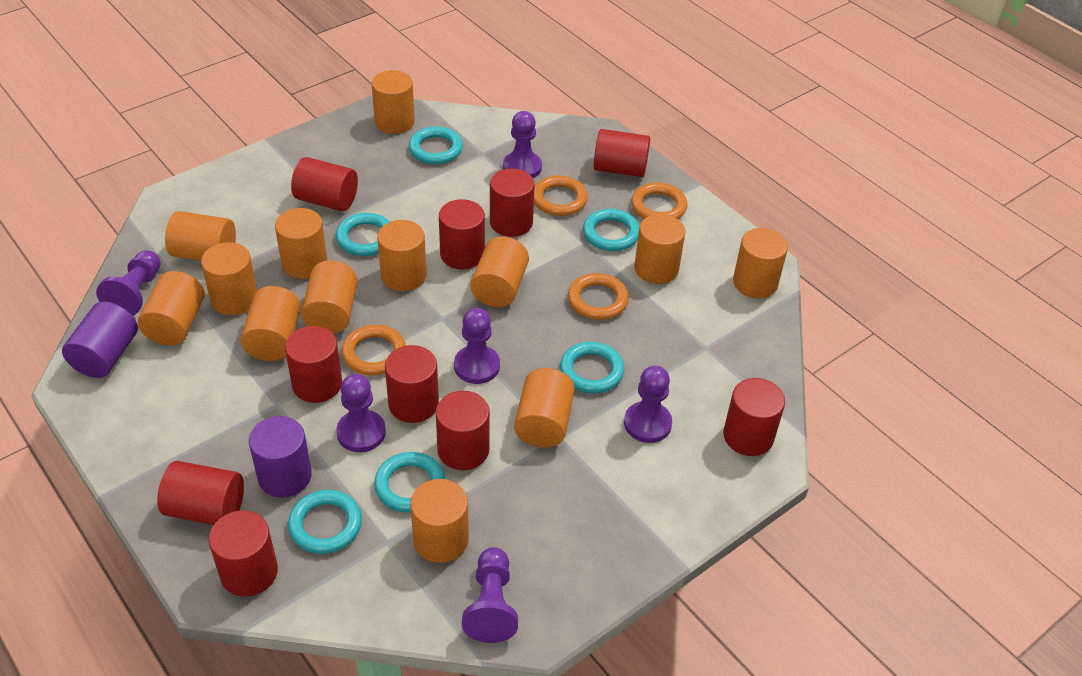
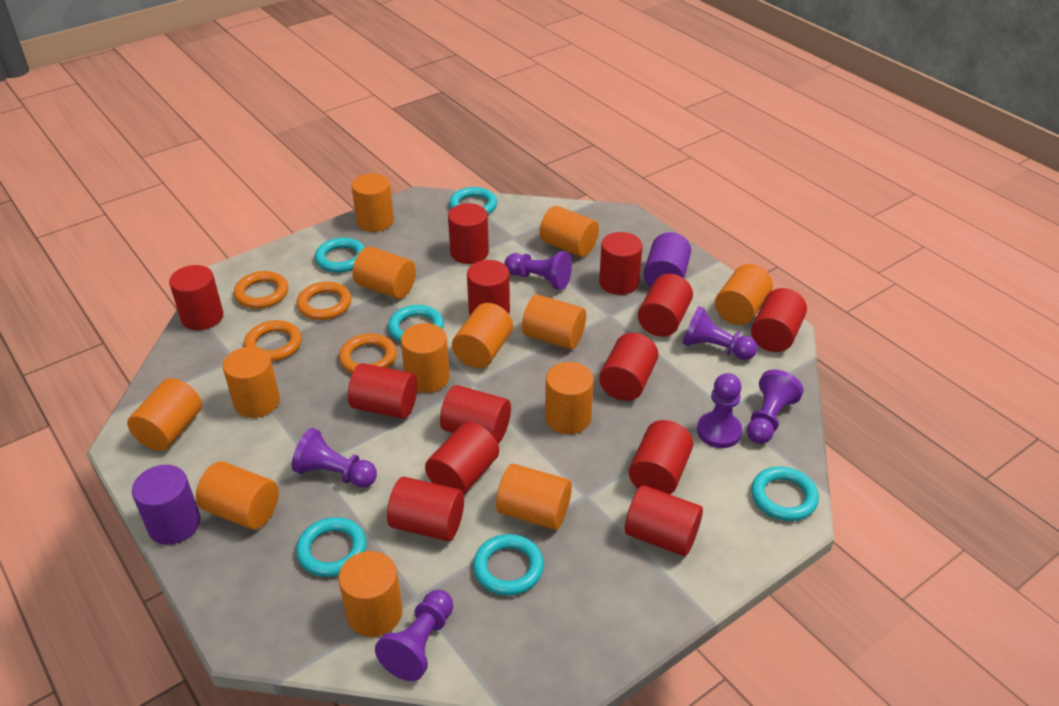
red cylinder: 10 -> 13

